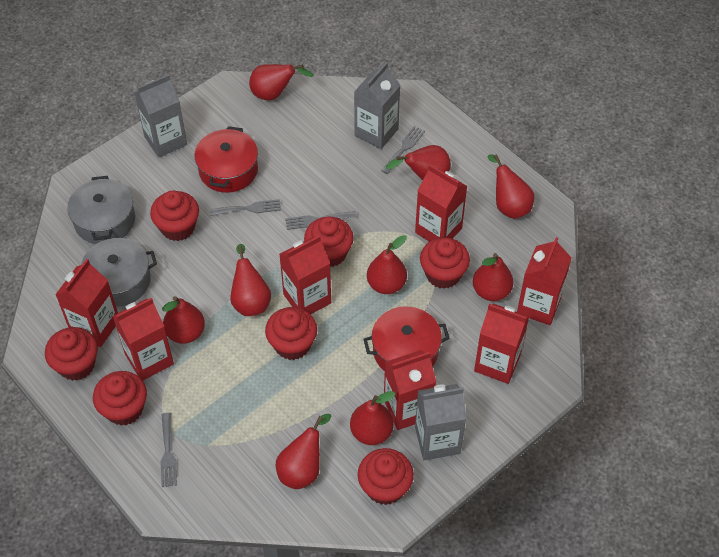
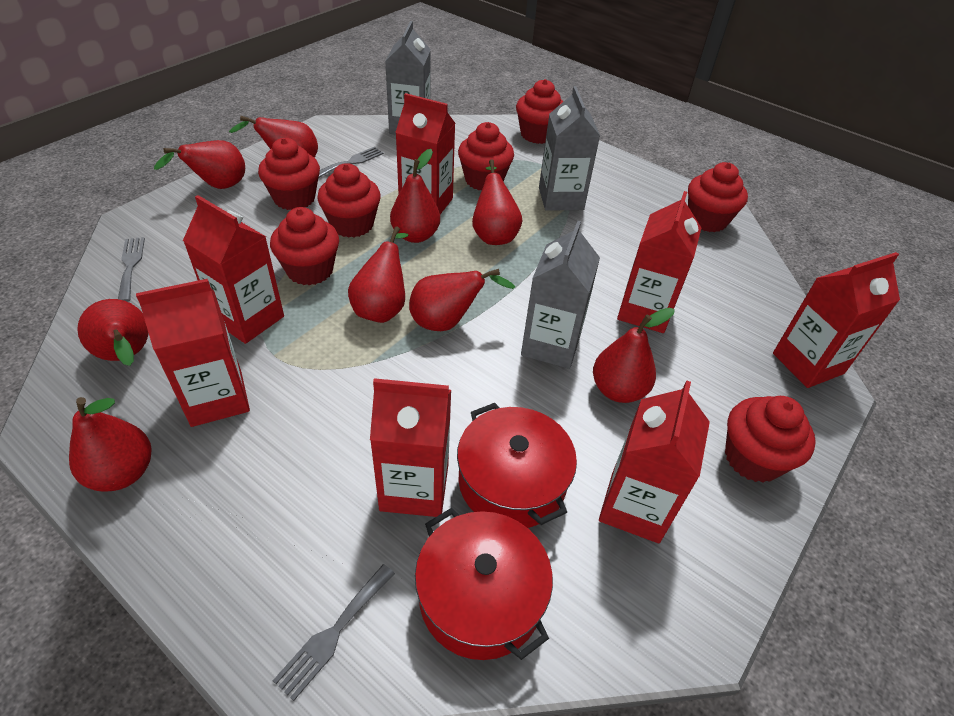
grey fork: 4 -> 3
grey pot: 2 -> 0

